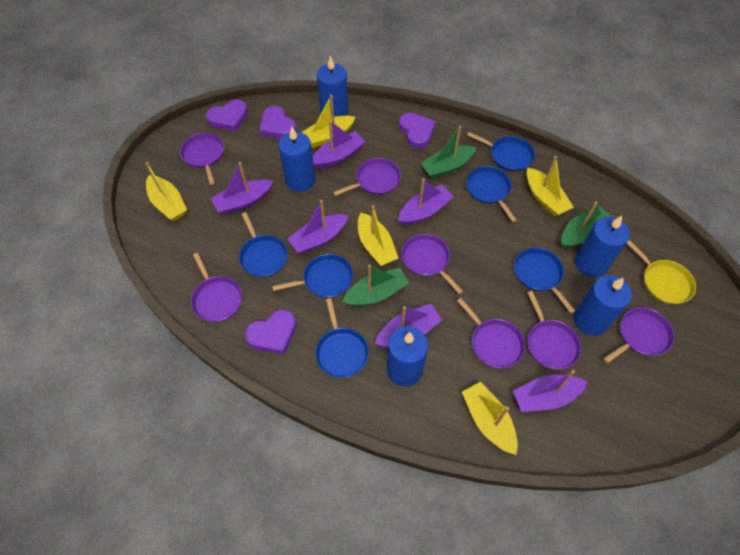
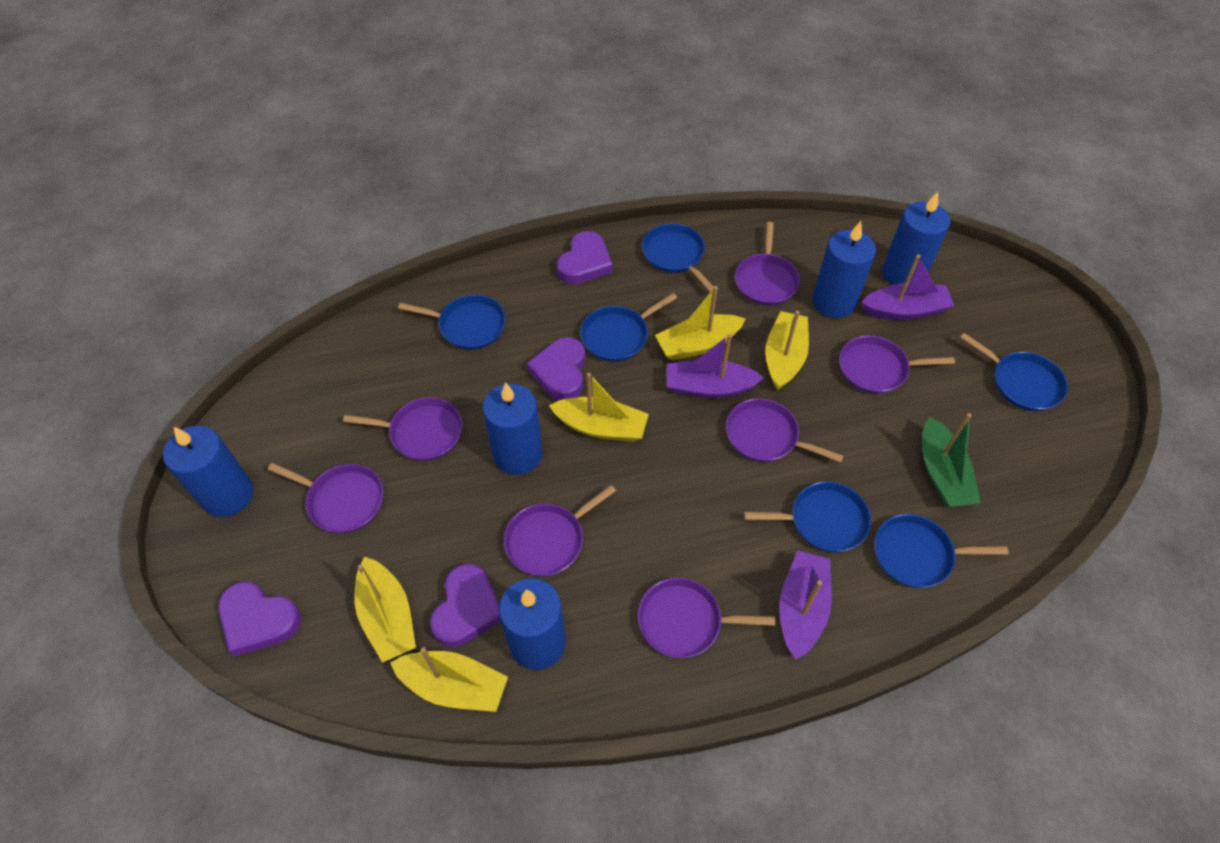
green boat: 3 -> 1
purple boat: 6 -> 3
yellow pan: 1 -> 0

